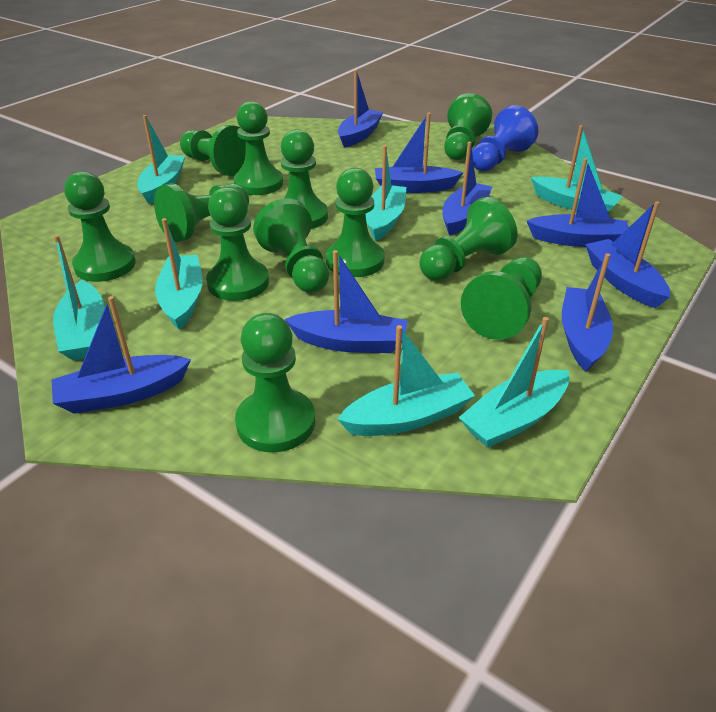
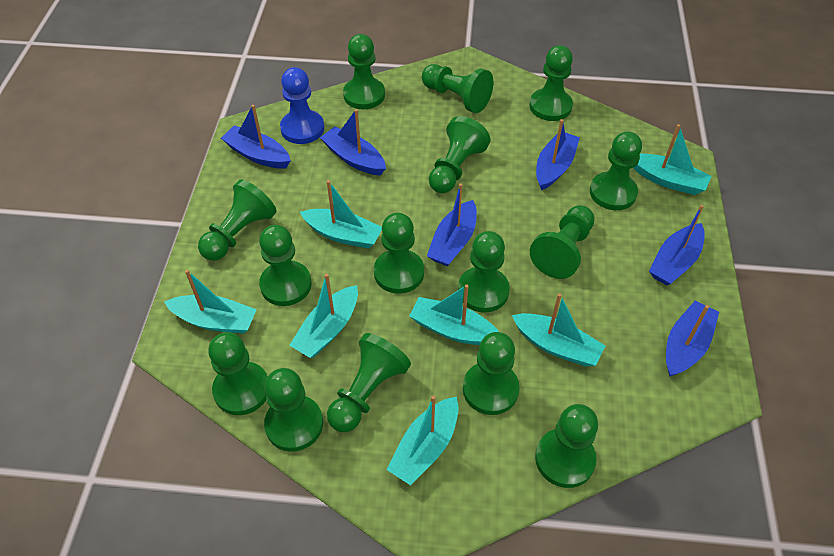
blue boat: 8 -> 6
green pawn: 12 -> 15

